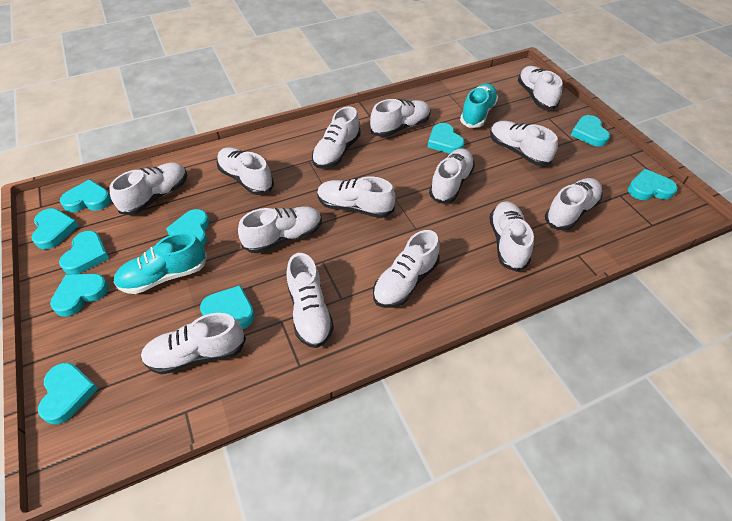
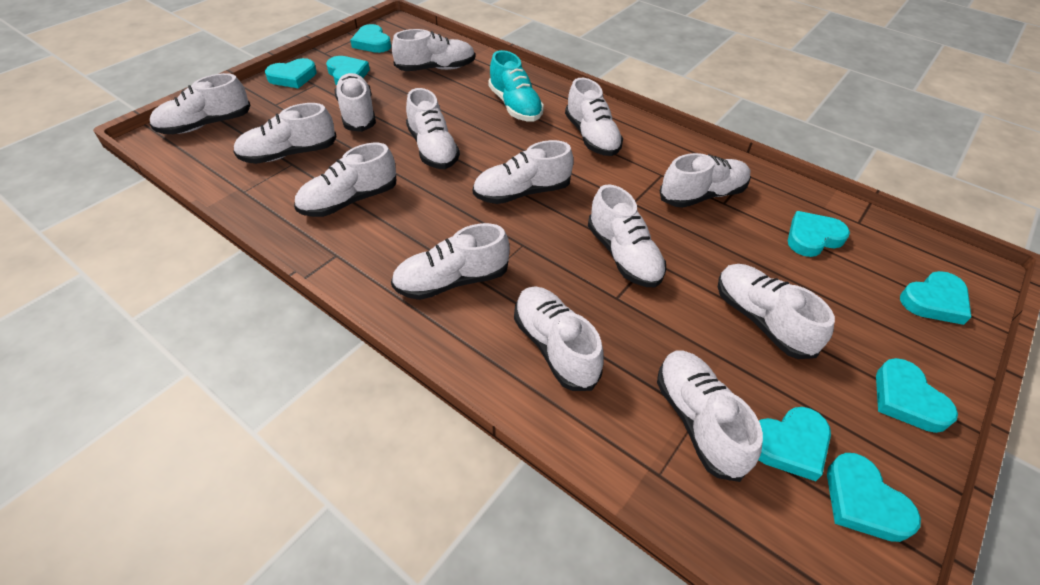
turquoise heart: 10 -> 8
turquoise shoe: 2 -> 1

